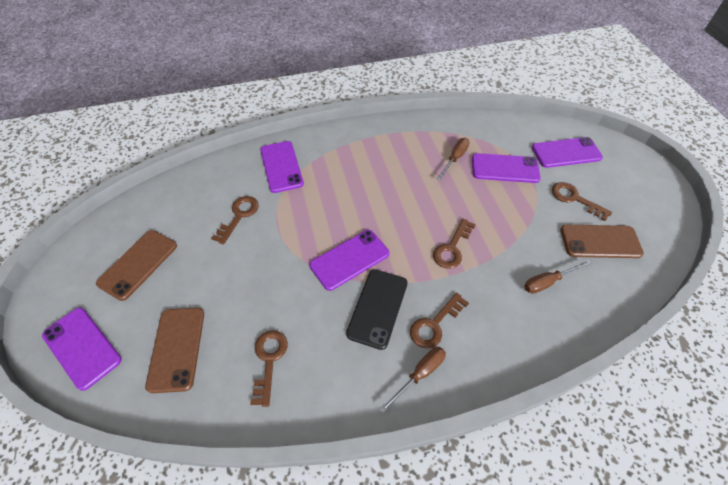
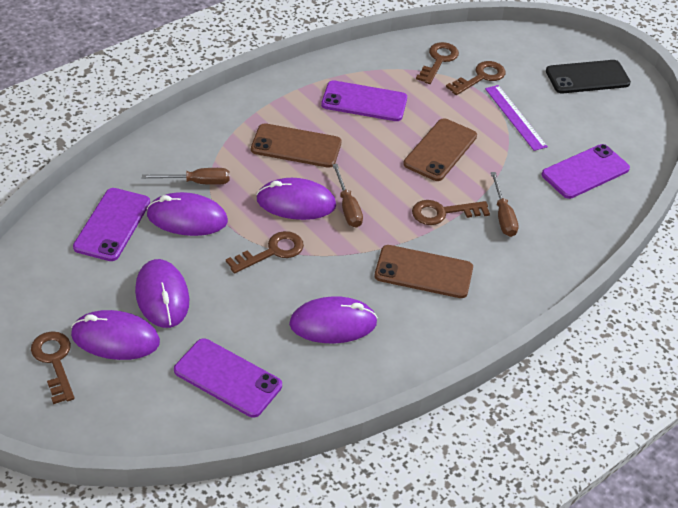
purple mouse: 0 -> 5
purple phone: 5 -> 4
purple ruler: 0 -> 1

